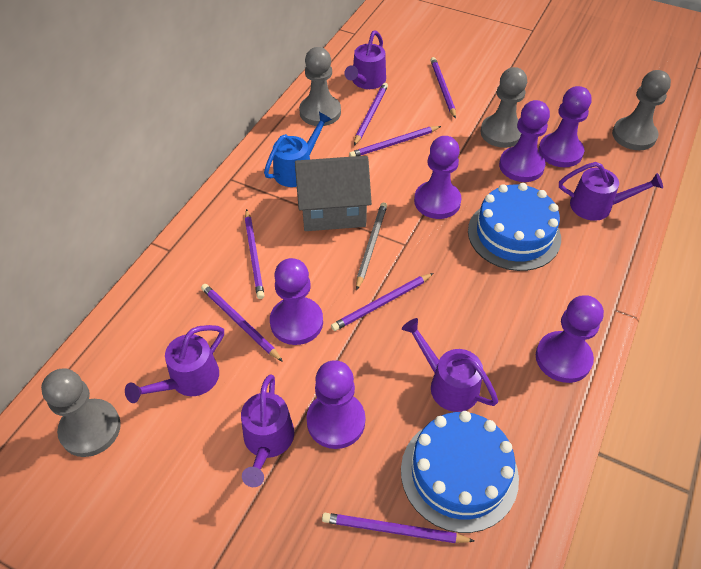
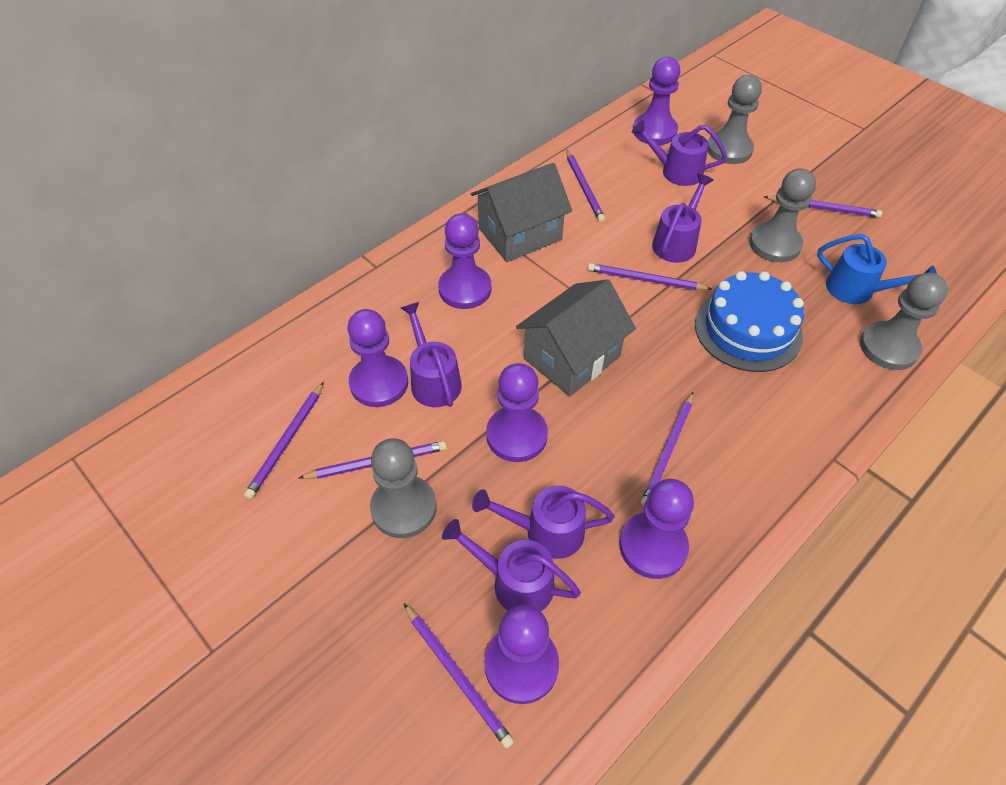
blue cake: 2 -> 1
grey house: 1 -> 2
grey pencil: 1 -> 0

